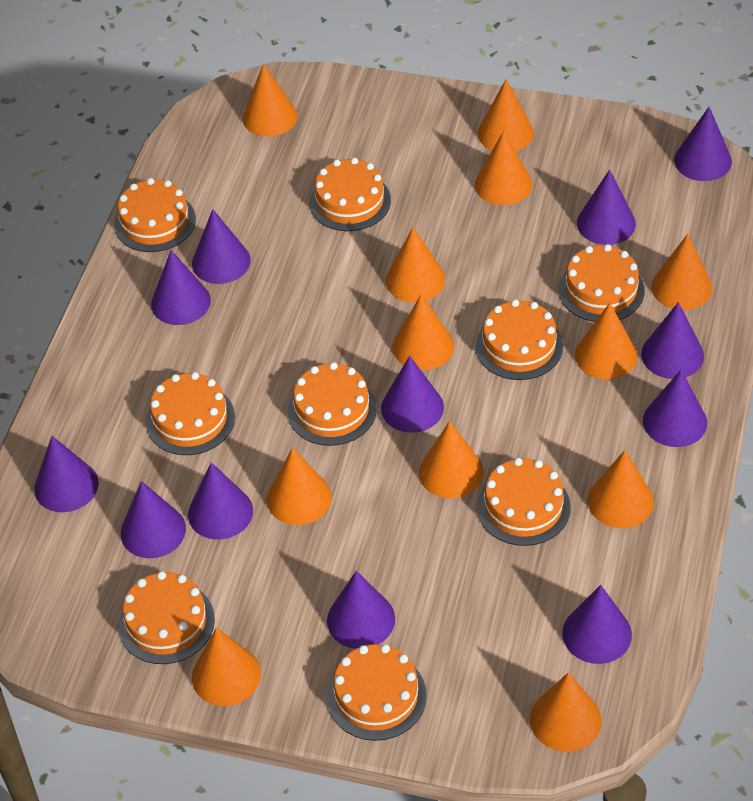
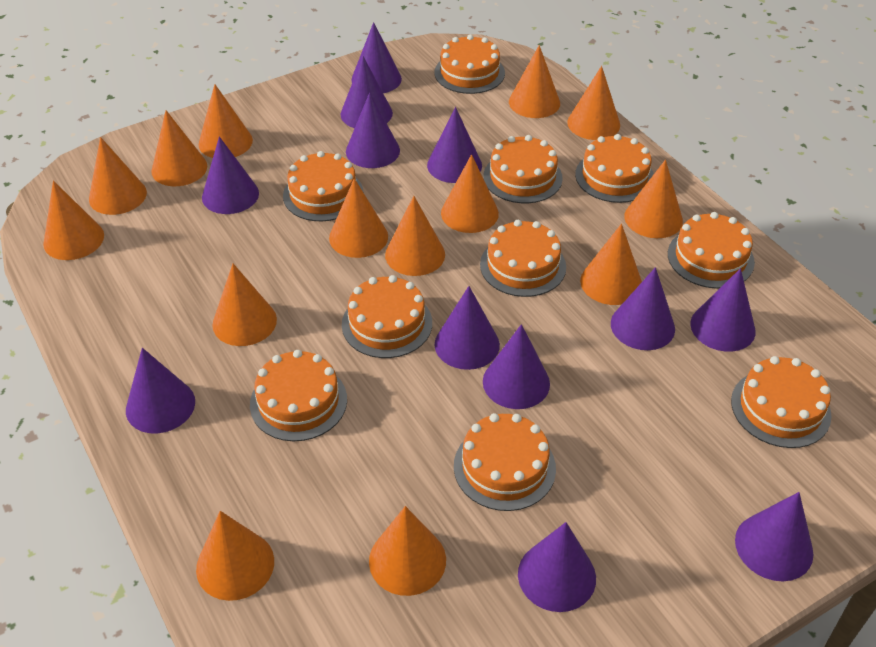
orange cake: 9 -> 10
orange cone: 12 -> 14

